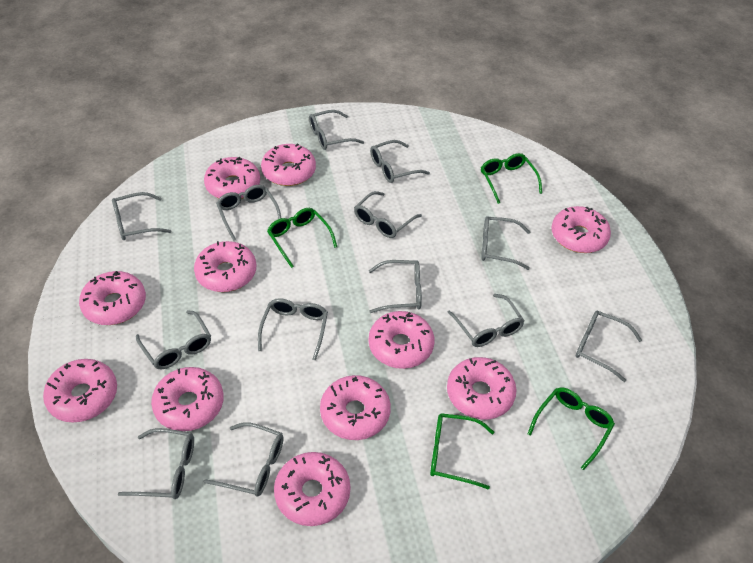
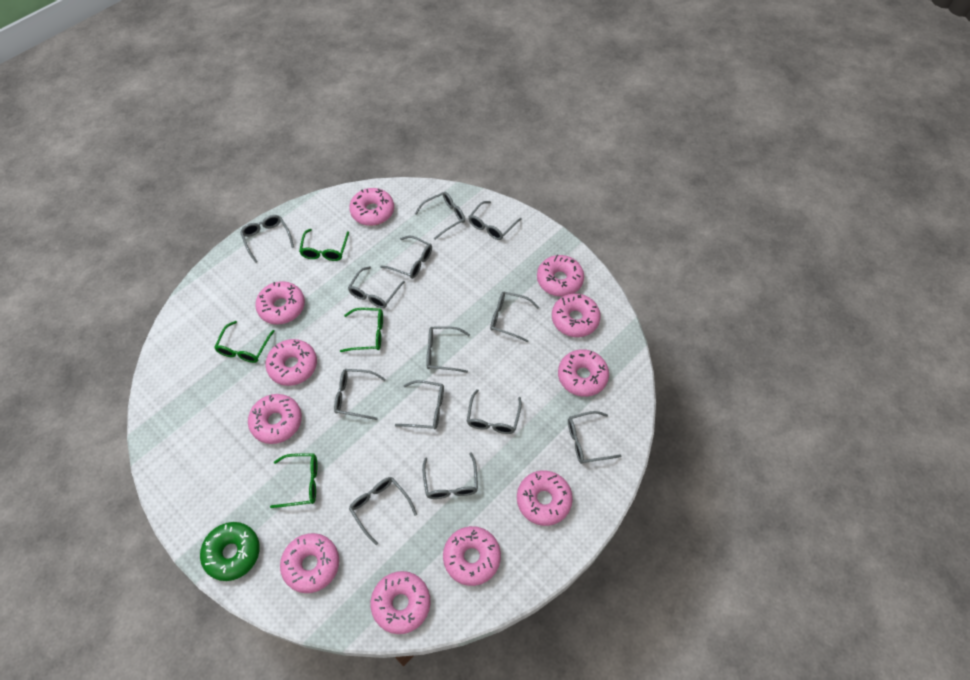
green donut: 0 -> 1

